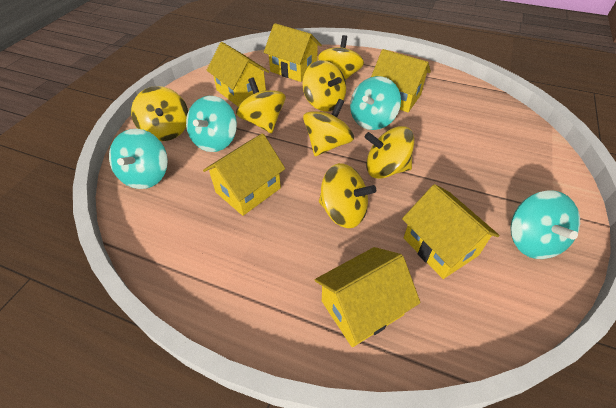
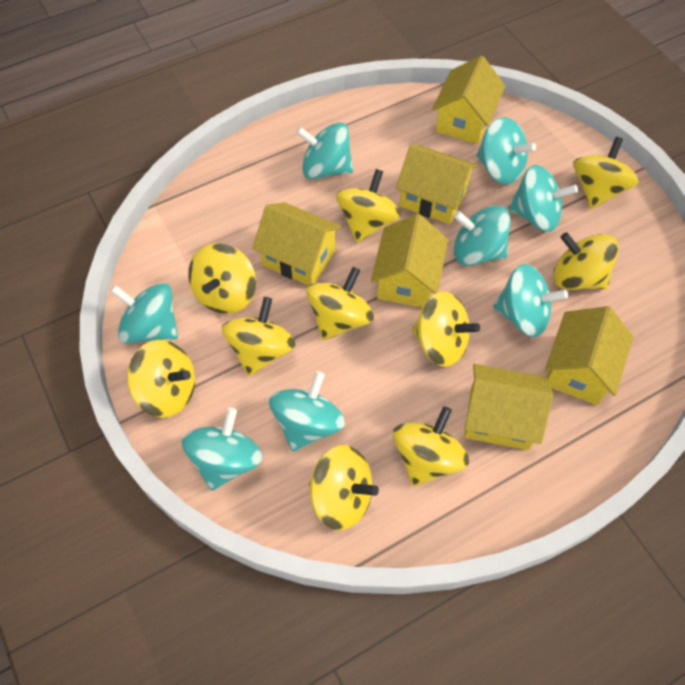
turquoise spinning top: 4 -> 8
yellow spinning top: 7 -> 10

